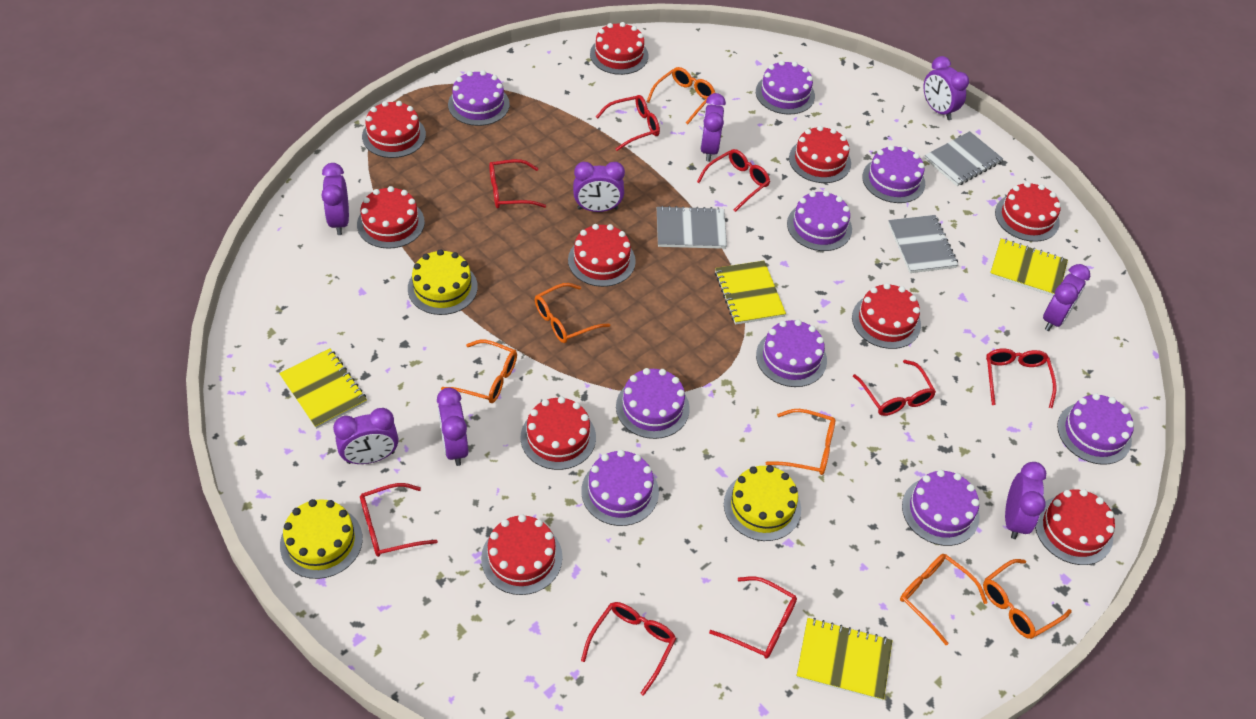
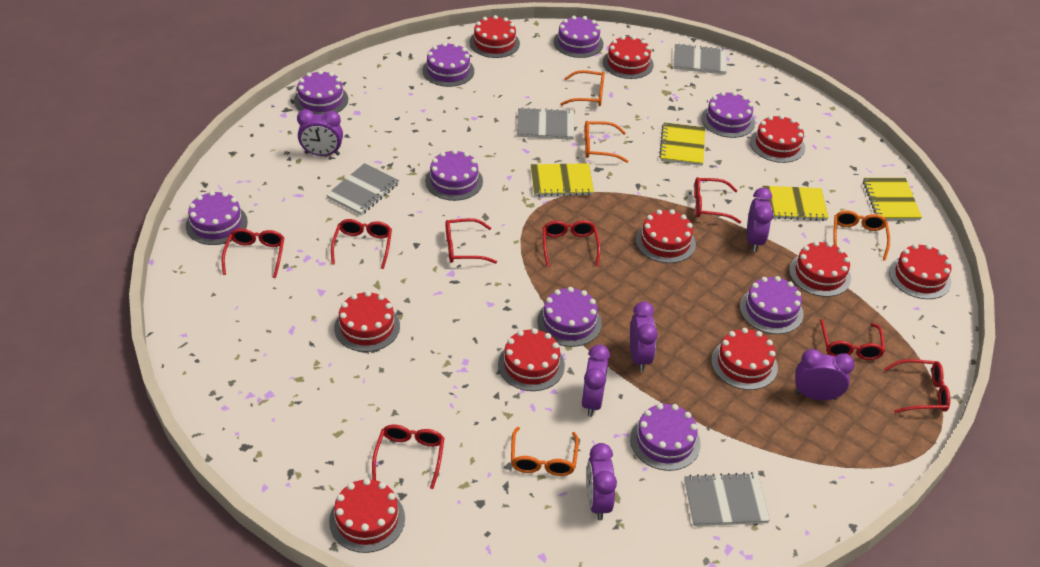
grey notebook: 3 -> 4
orange glasses: 6 -> 4
purple clock: 8 -> 6
yellow cake: 3 -> 0

